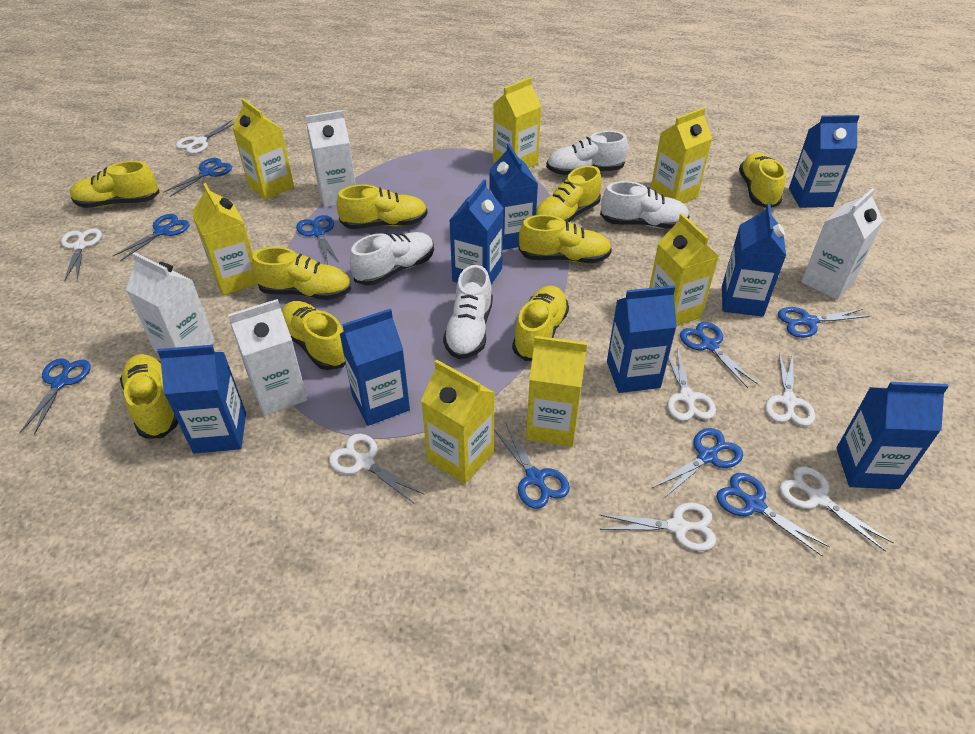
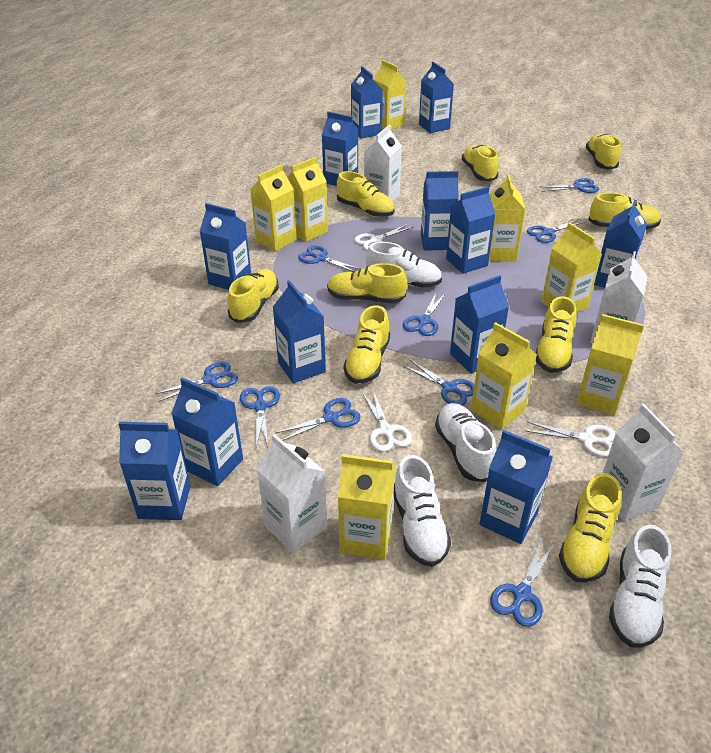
blue carton: 8 -> 12
white scissors: 7 -> 3
yellow carton: 7 -> 8

